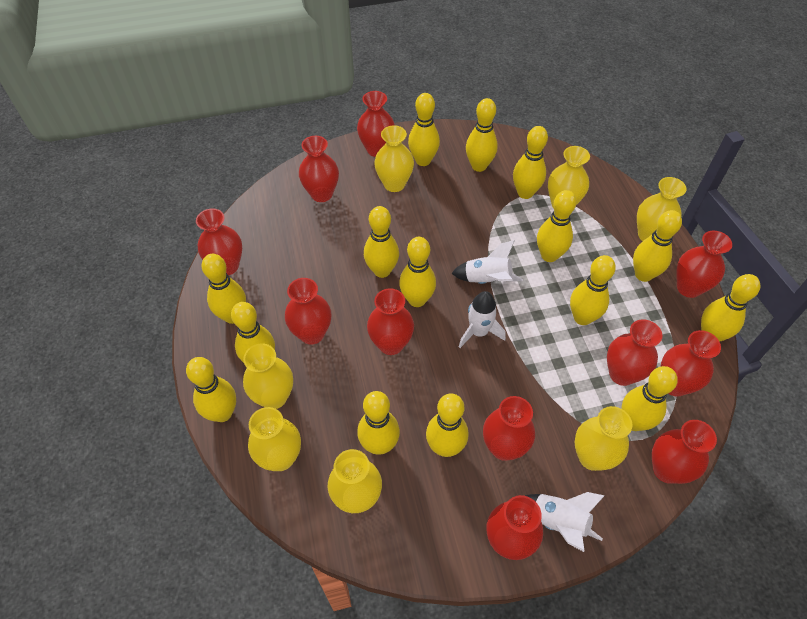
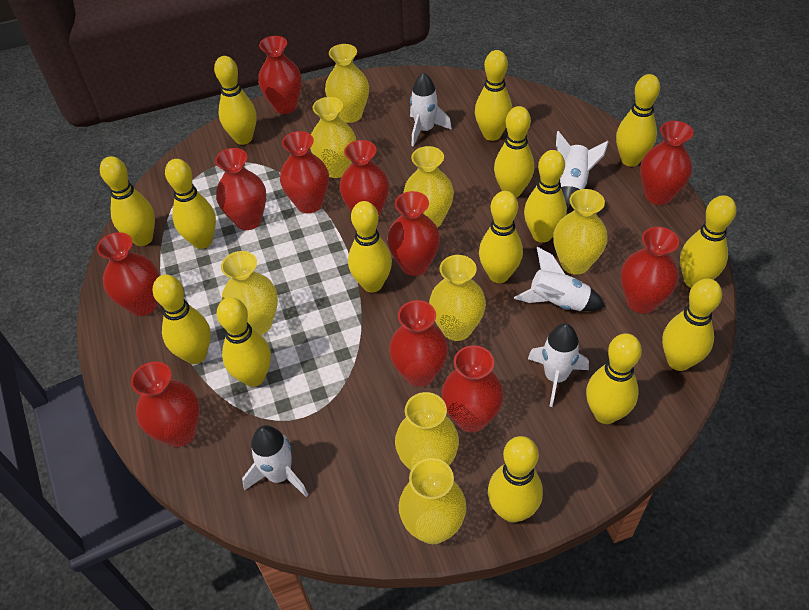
white rocket: 3 -> 5
yellow vase: 7 -> 8

